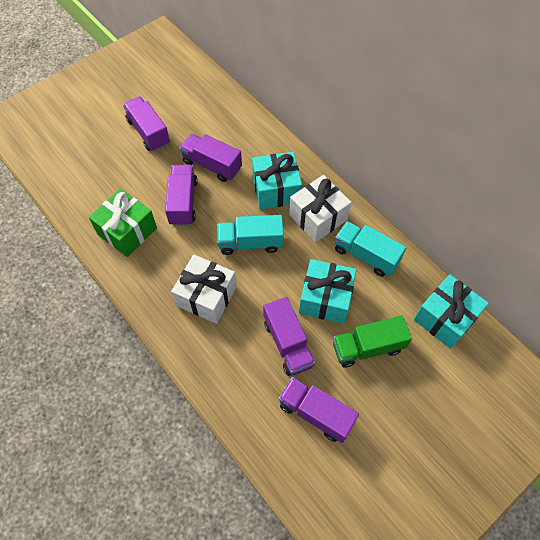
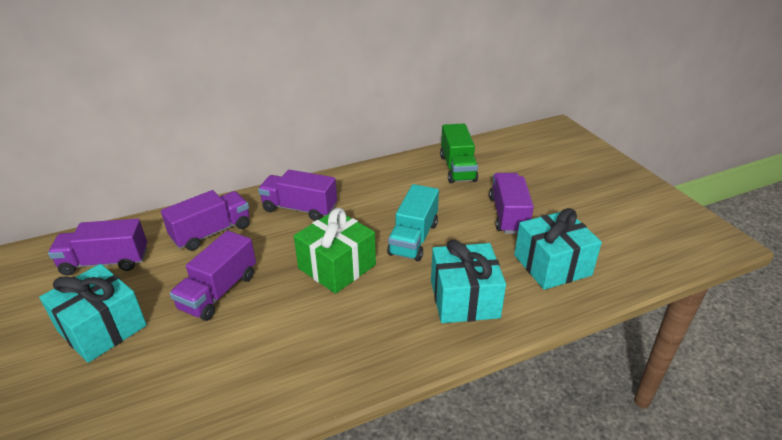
turquoise truck: 2 -> 1
white gift: 2 -> 0

